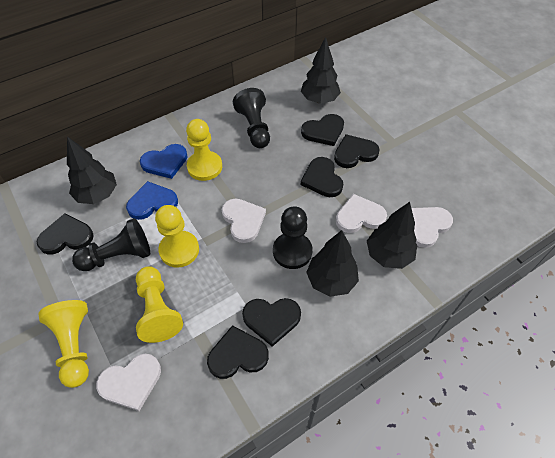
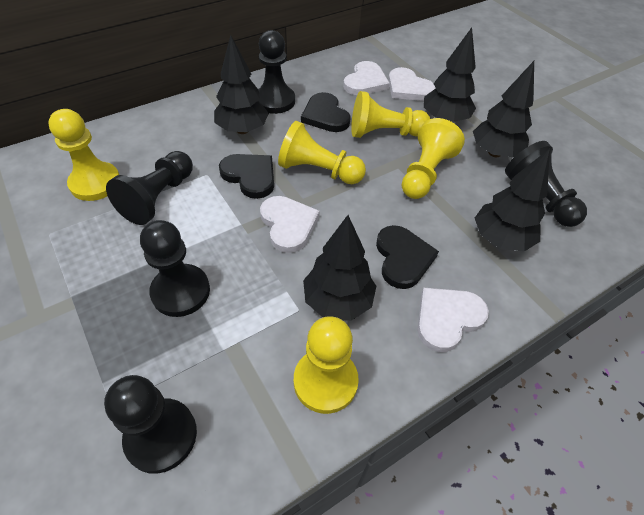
black heart: 6 -> 3
black pawn: 3 -> 5
black tree: 4 -> 5
blue heart: 2 -> 0
yellow pawn: 4 -> 5

